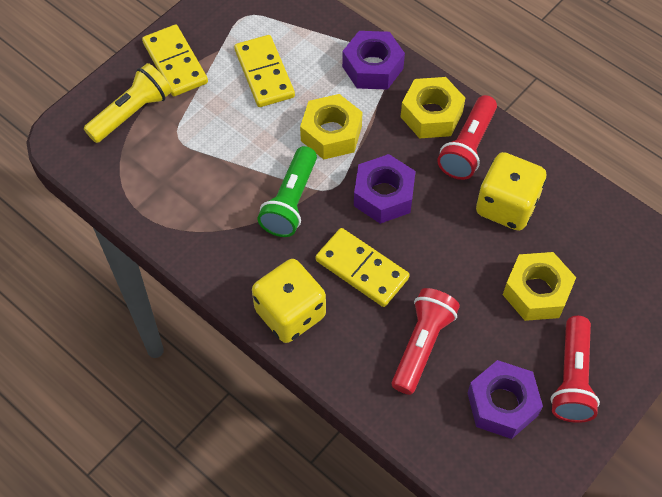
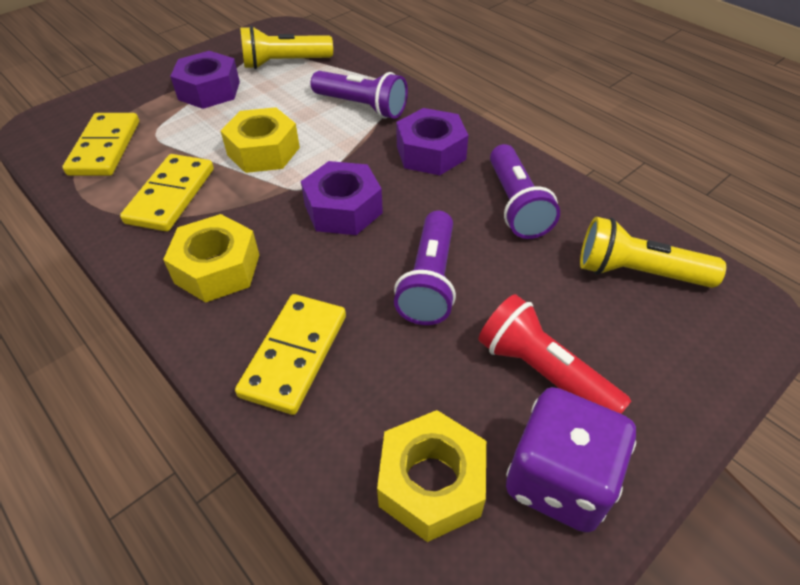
green flashlight: 1 -> 0
purple dice: 0 -> 1
purple flashlight: 0 -> 3
red flashlight: 3 -> 1
yellow dice: 2 -> 0
yellow flashlight: 1 -> 2

